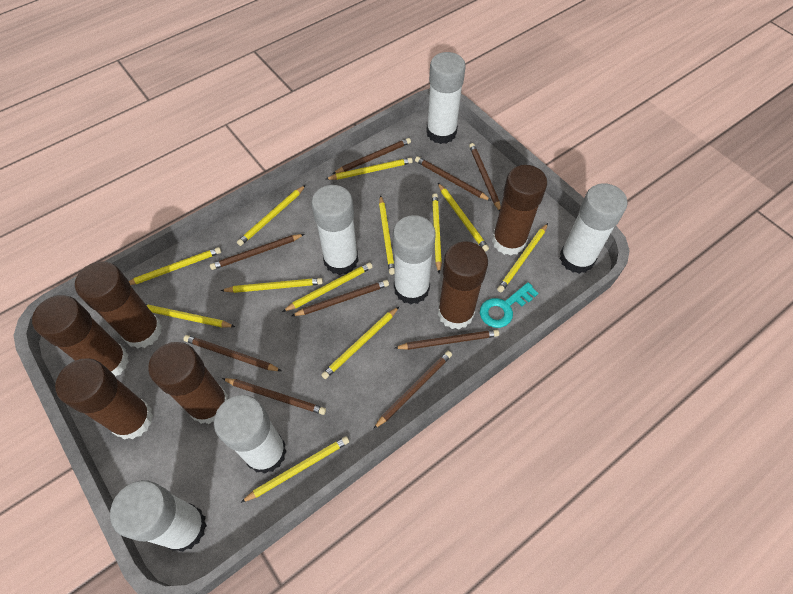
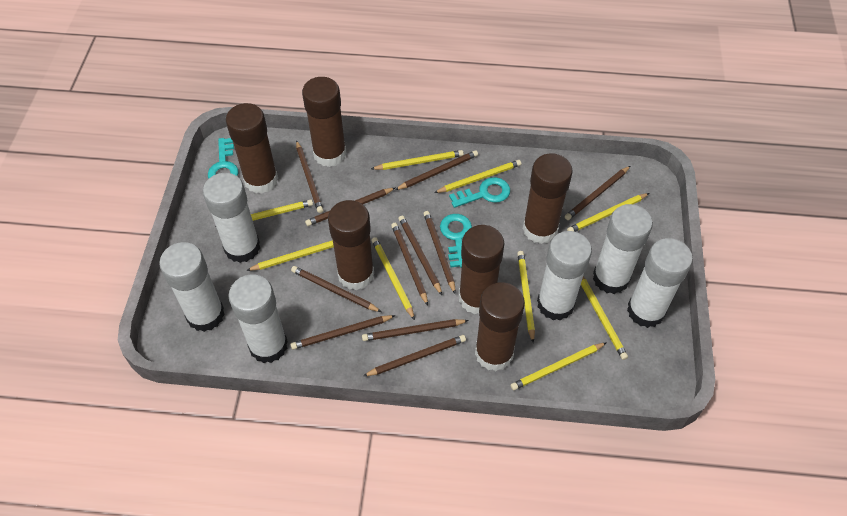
brown pencil: 9 -> 11
turquoise key: 1 -> 3
yellow pencil: 12 -> 9

